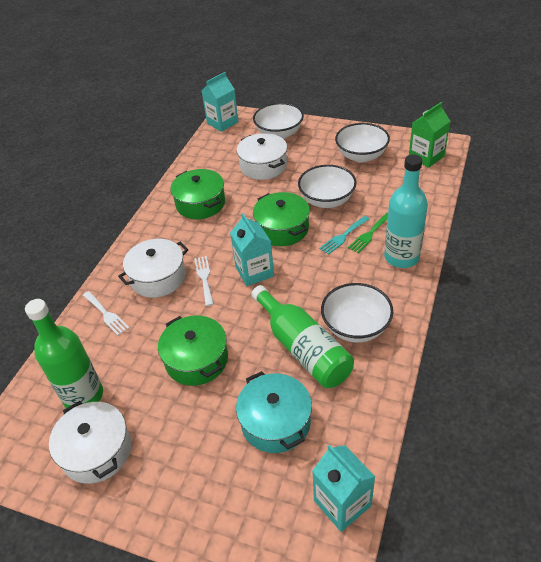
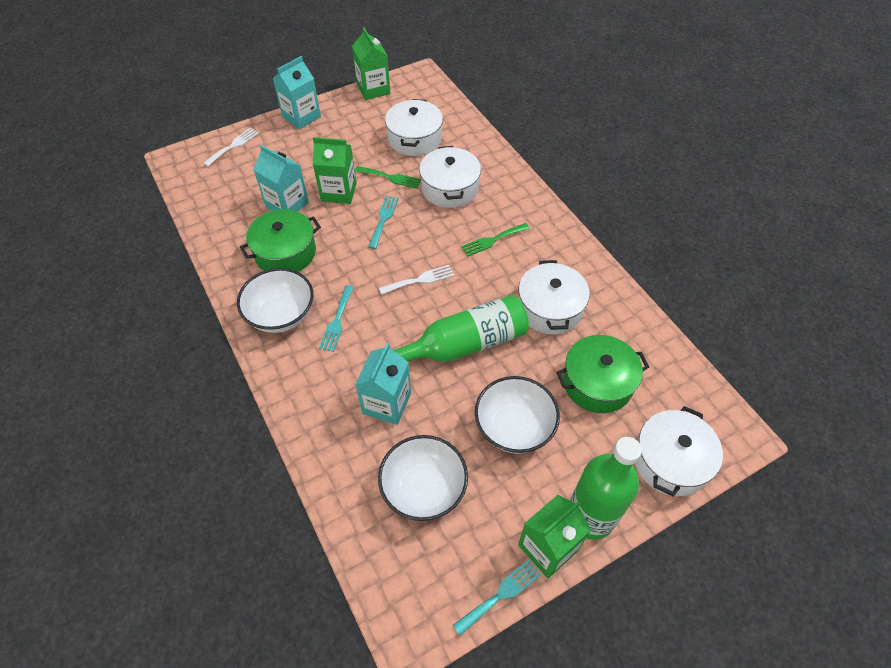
green carton: 1 -> 3
green fork: 1 -> 2
green pot: 3 -> 2
turquoise bottle: 1 -> 0
turquoise fork: 1 -> 3
turquoise pot: 1 -> 0
white bowl: 4 -> 3
white pot: 3 -> 4

